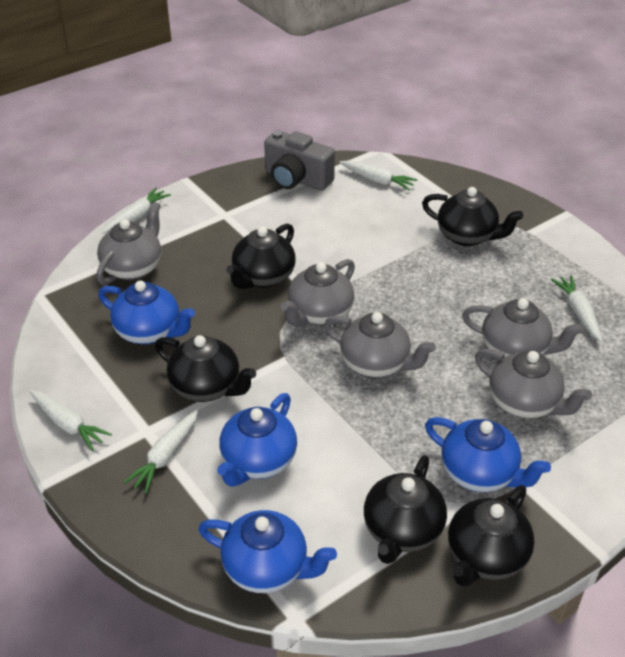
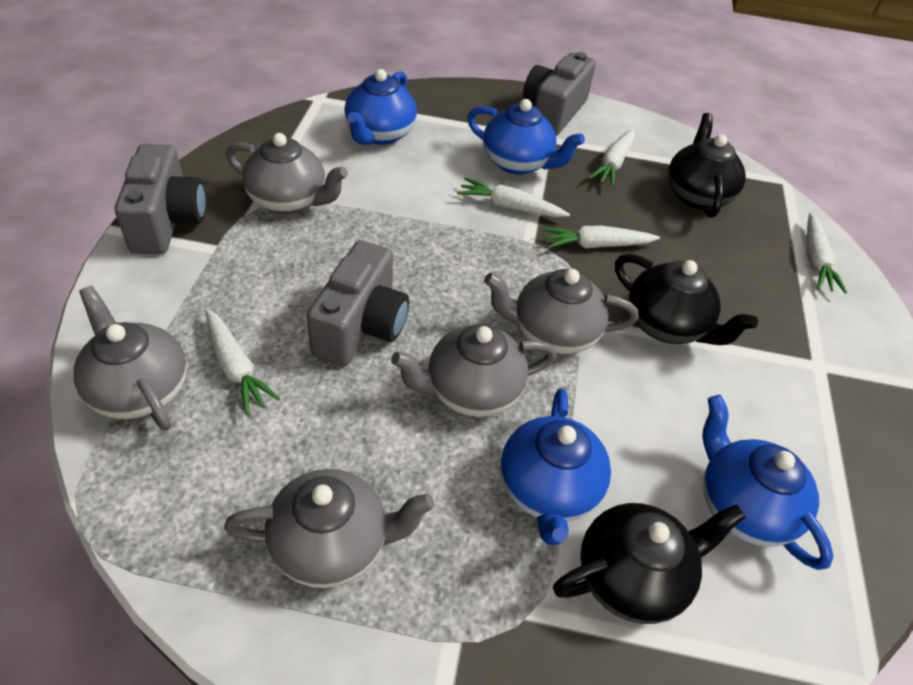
black teapot: 5 -> 3
grey camera: 1 -> 3

